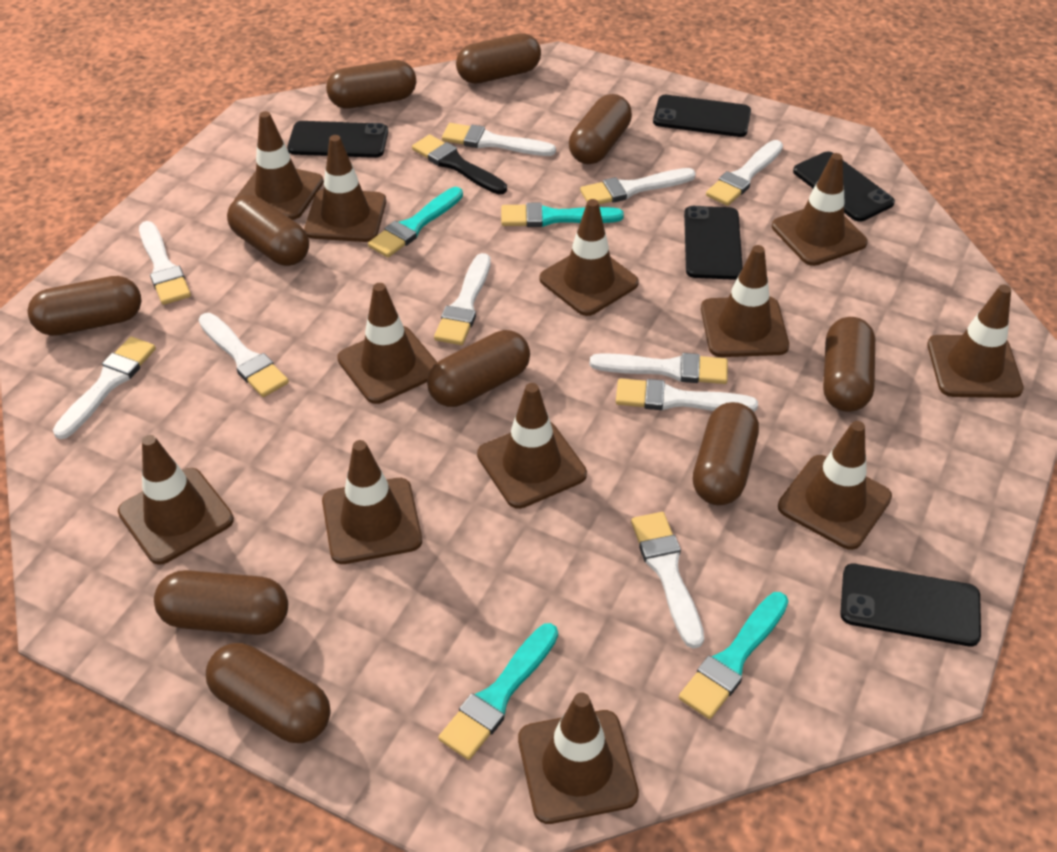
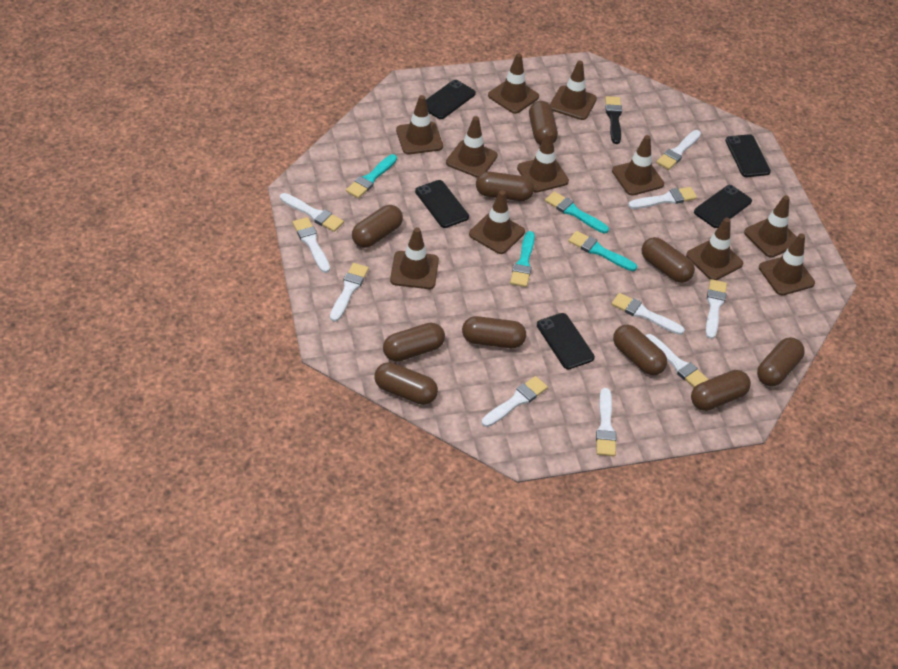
brown traffic cone: 12 -> 11

